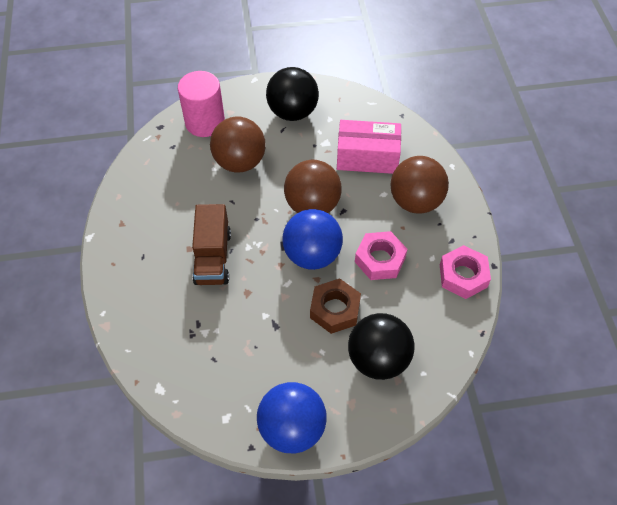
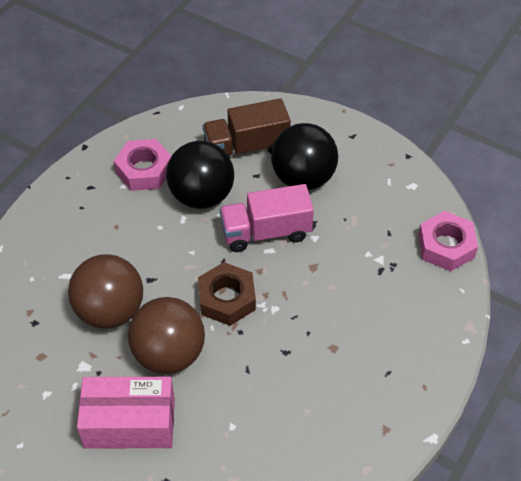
blue ball: 2 -> 0
brown ball: 3 -> 2
pink cylinder: 1 -> 0
pink truck: 0 -> 1

